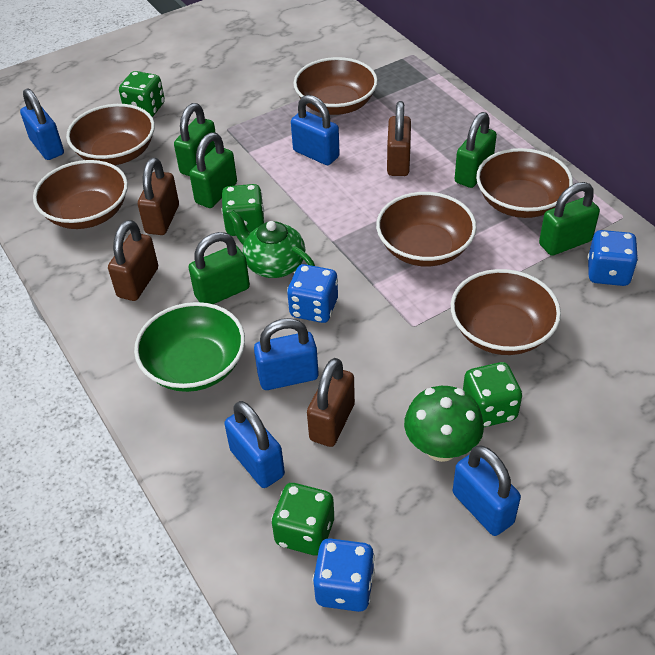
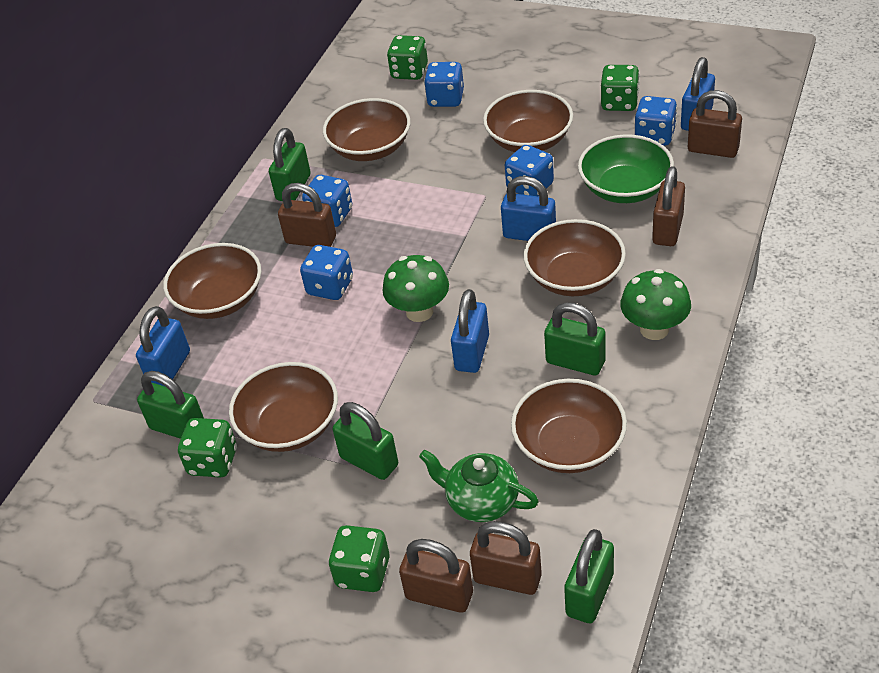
blue dice: 3 -> 5
blue padlock: 5 -> 4
brown padlock: 4 -> 5
green mushroom: 1 -> 2

